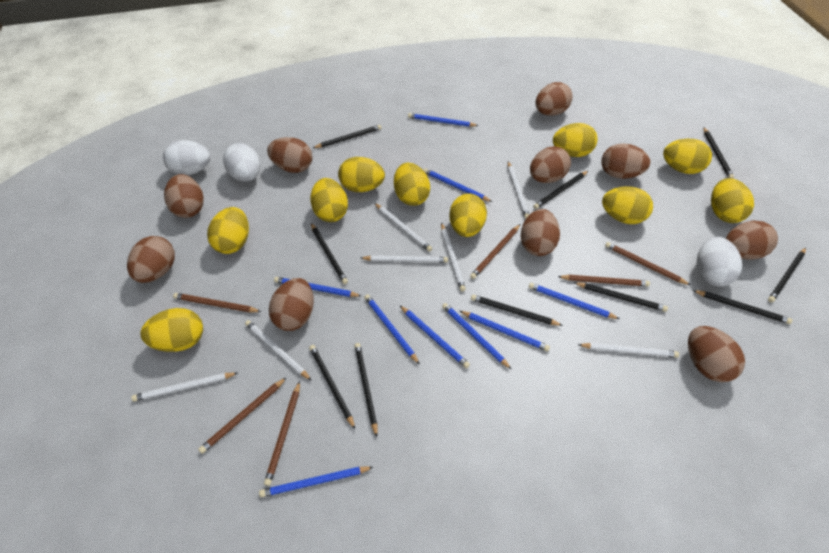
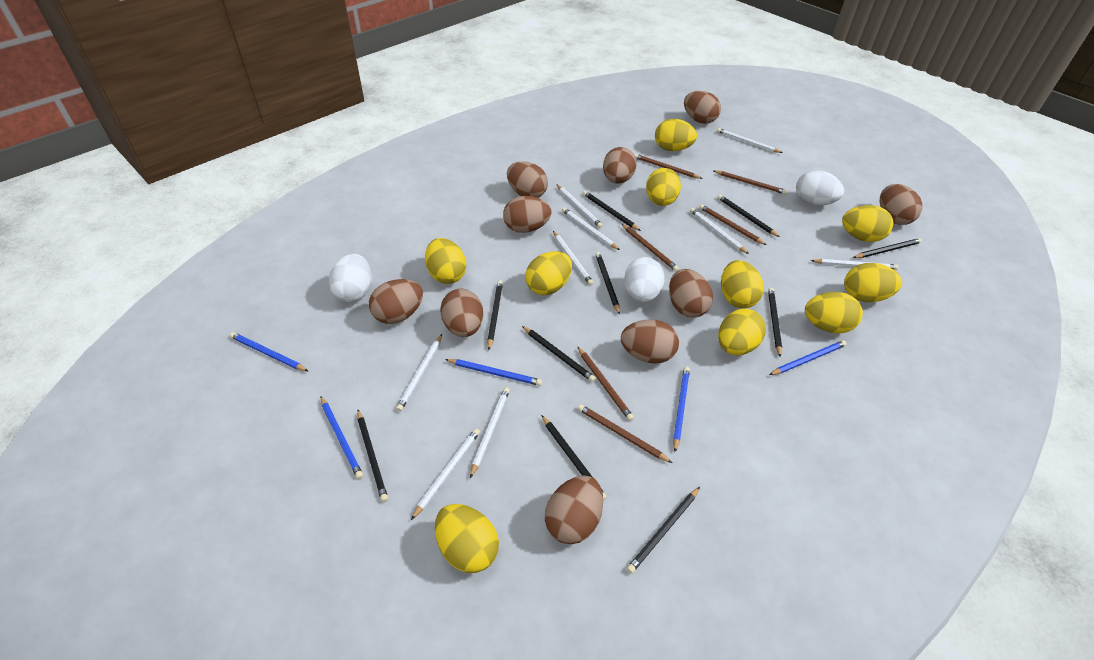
blue pencil: 9 -> 5
white pencil: 7 -> 9

